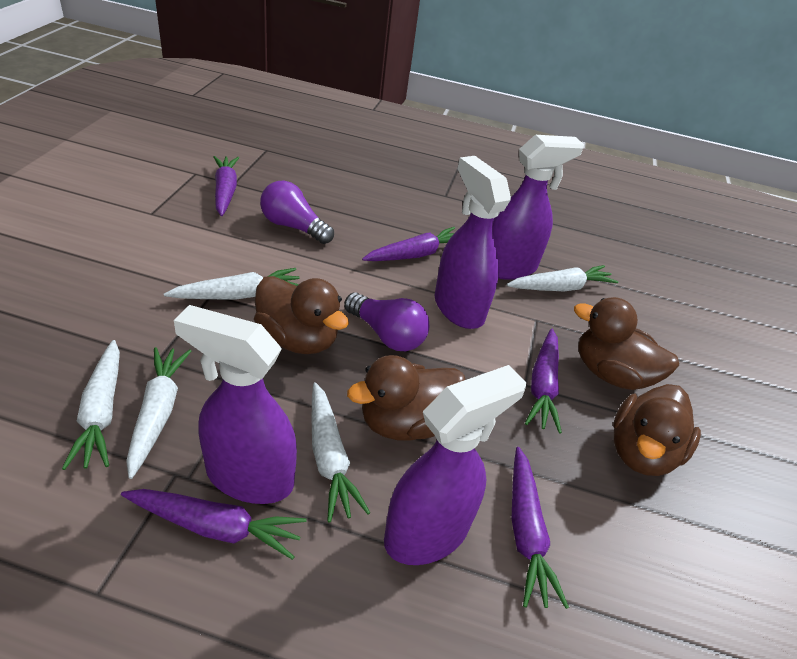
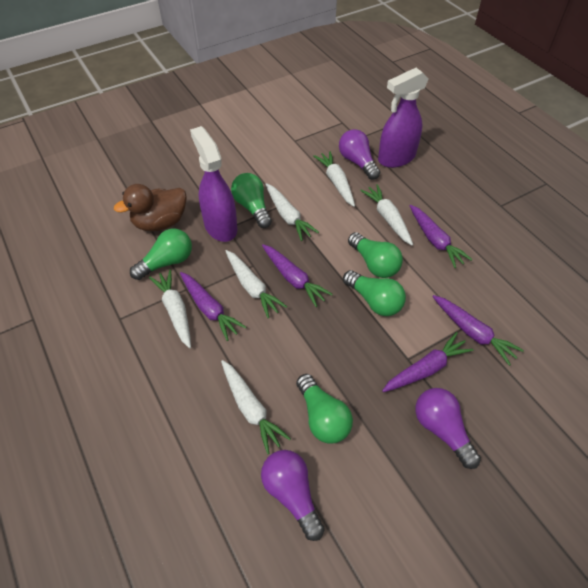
brown duck: 4 -> 1
green light bulb: 0 -> 5
purple light bulb: 2 -> 3
purple spray bottle: 4 -> 2
white carrot: 5 -> 6

